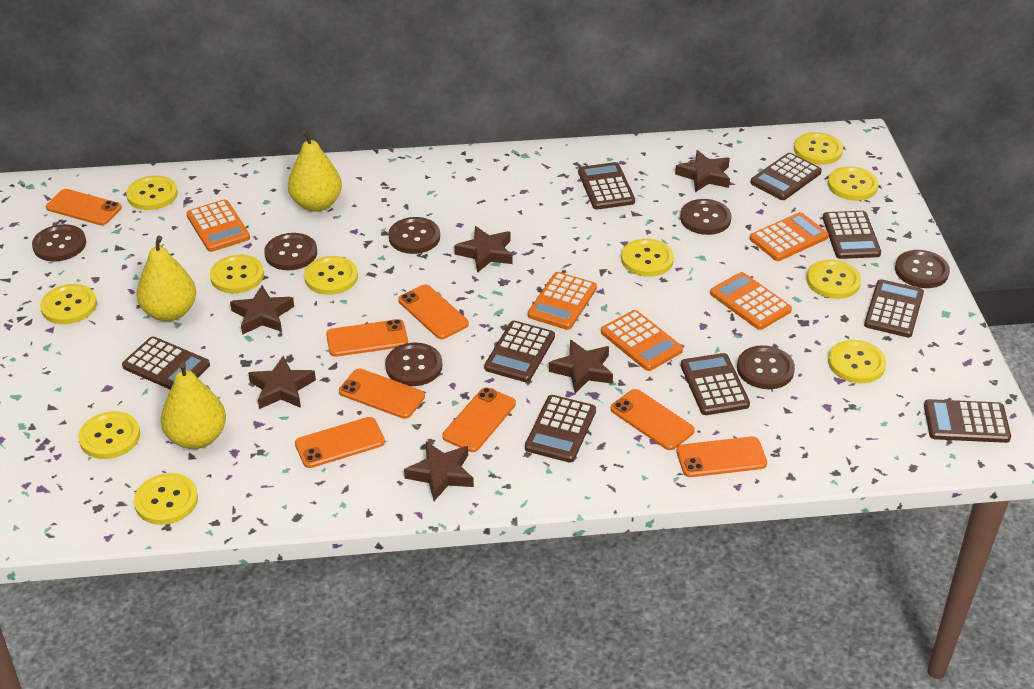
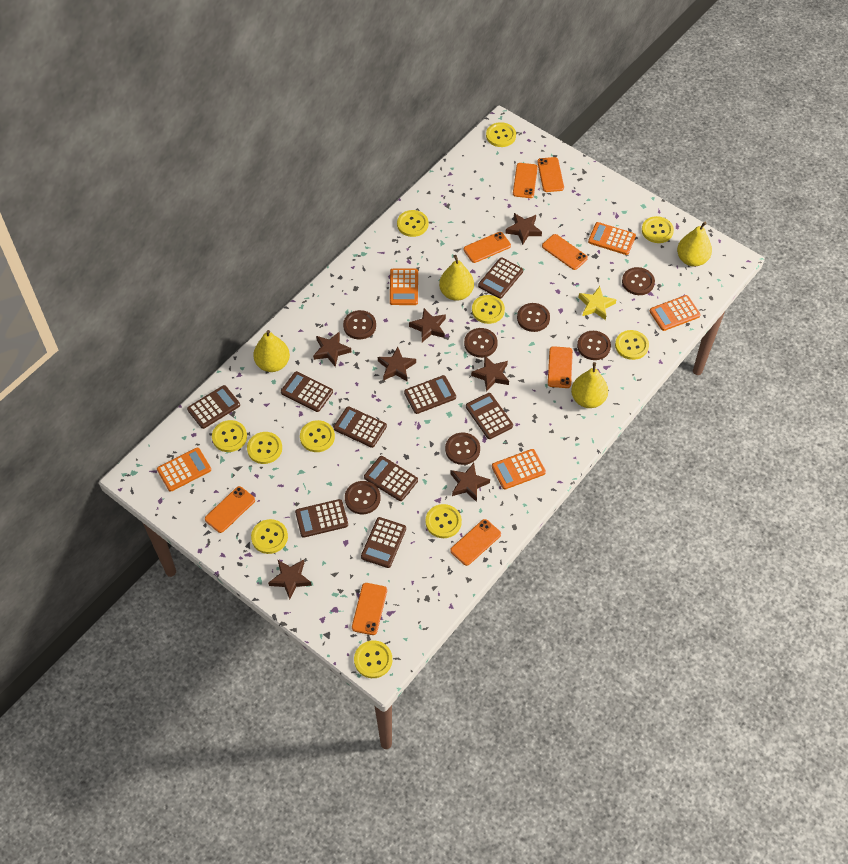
brown star: 6 -> 7
yellow pear: 3 -> 4
yellow star: 0 -> 1

